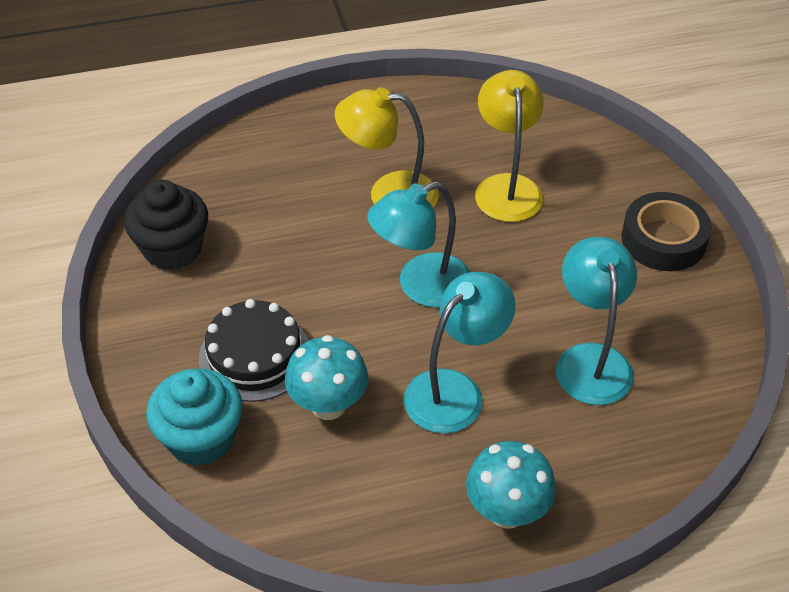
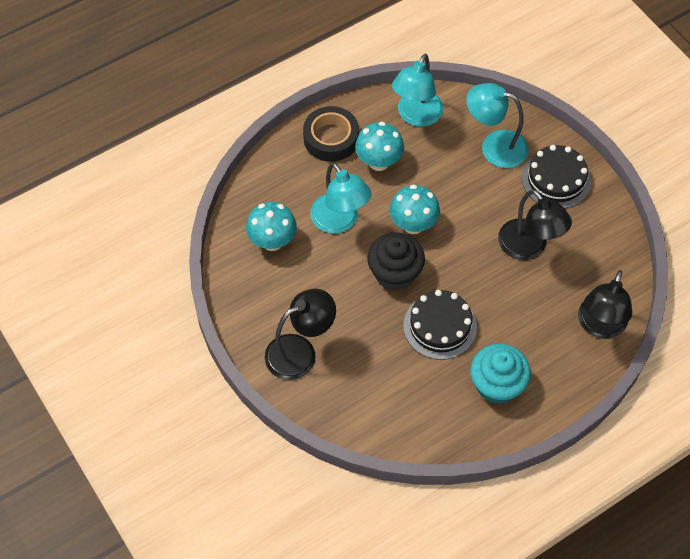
black cake: 1 -> 2
black lamp: 0 -> 3
turquoise mushroom: 2 -> 3
yellow lamp: 2 -> 0

